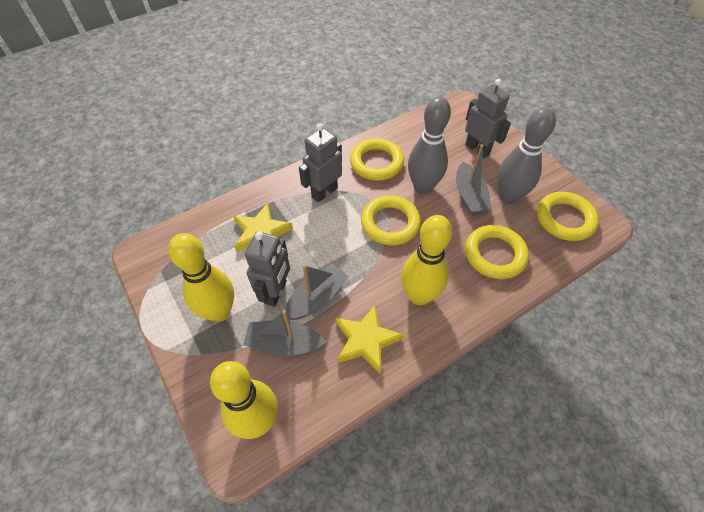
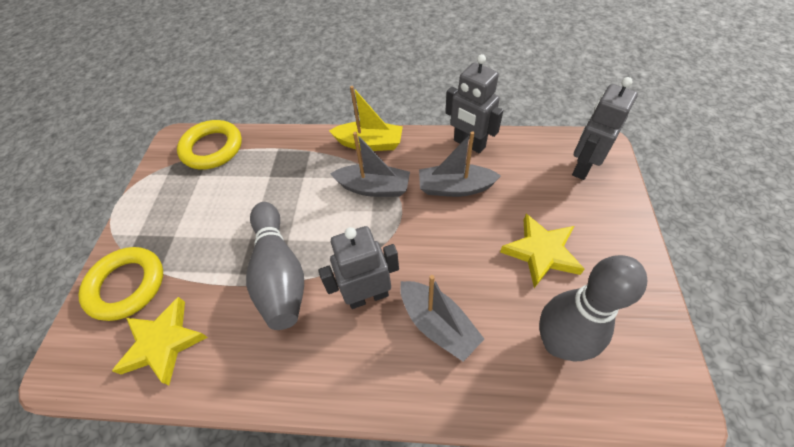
yellow boat: 0 -> 1
yellow bowling pin: 3 -> 0
yellow ring: 4 -> 2

